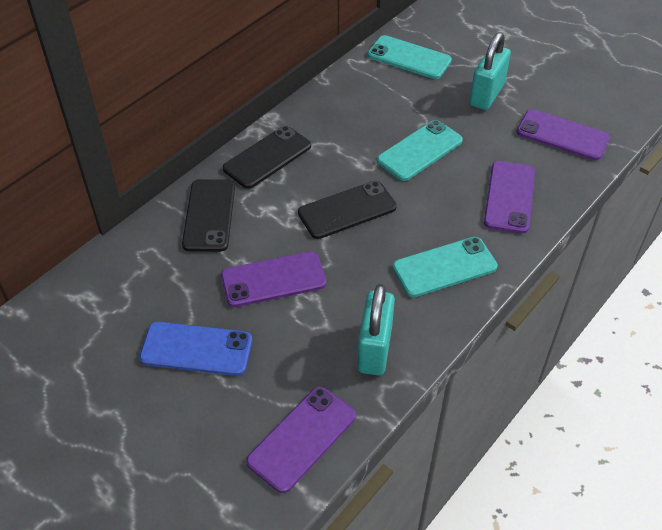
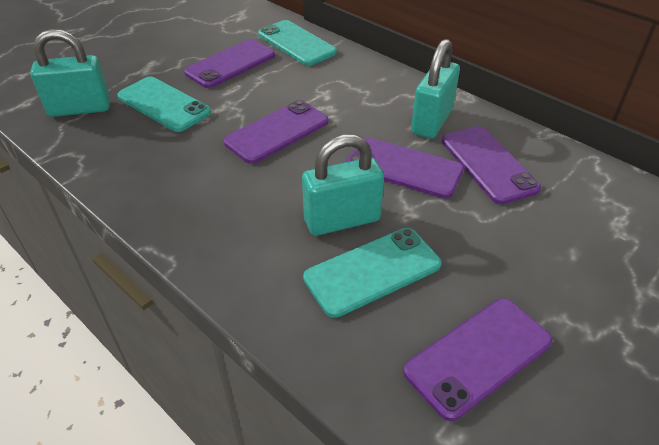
black phone: 3 -> 0
blue phone: 1 -> 0
purple phone: 4 -> 5
turquoise padlock: 2 -> 3

